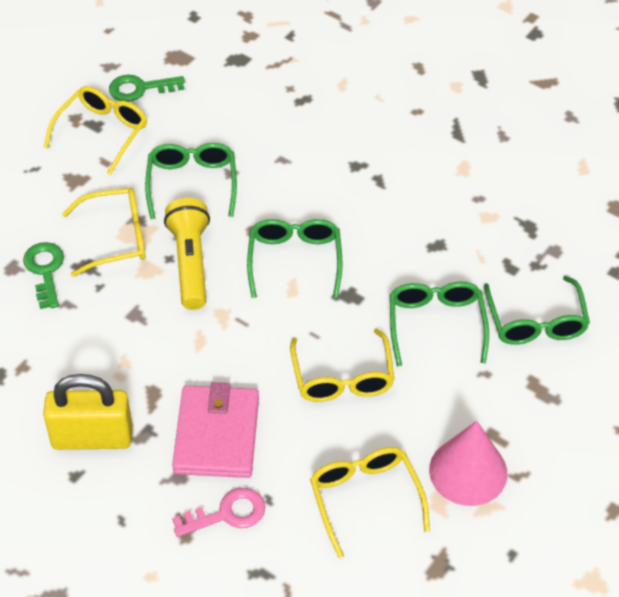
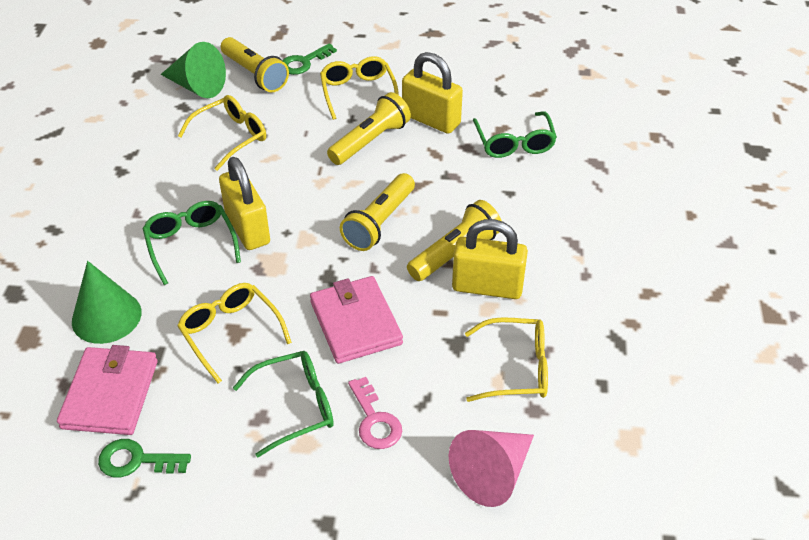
green cone: 0 -> 2
green glasses: 4 -> 3
pink wallet: 1 -> 2
yellow flashlight: 1 -> 4
yellow padlock: 1 -> 3

